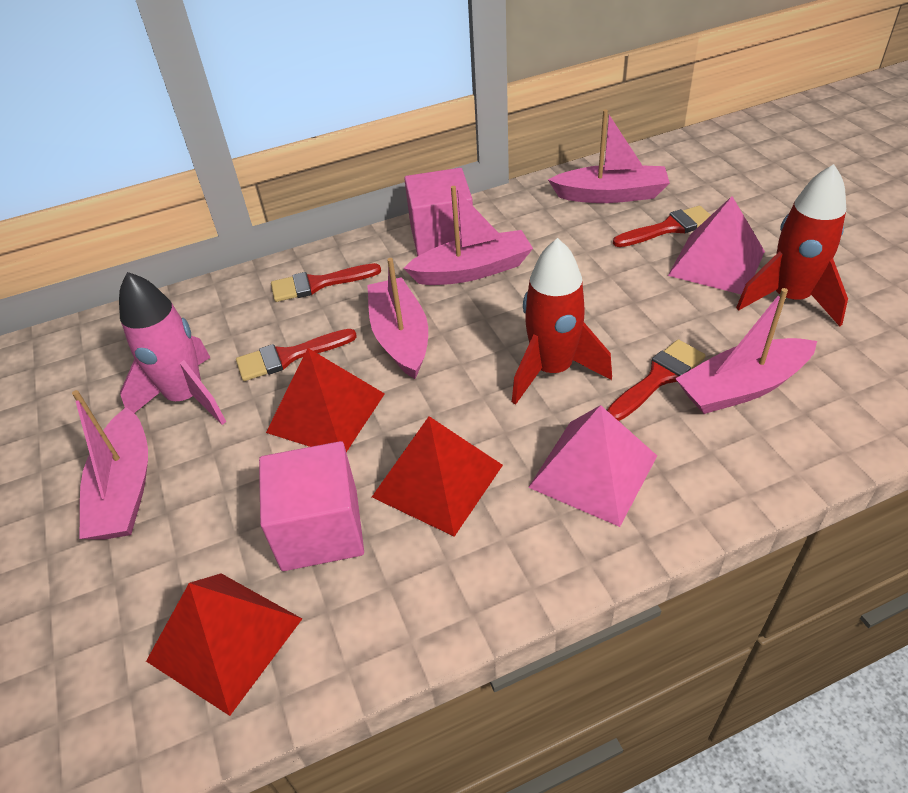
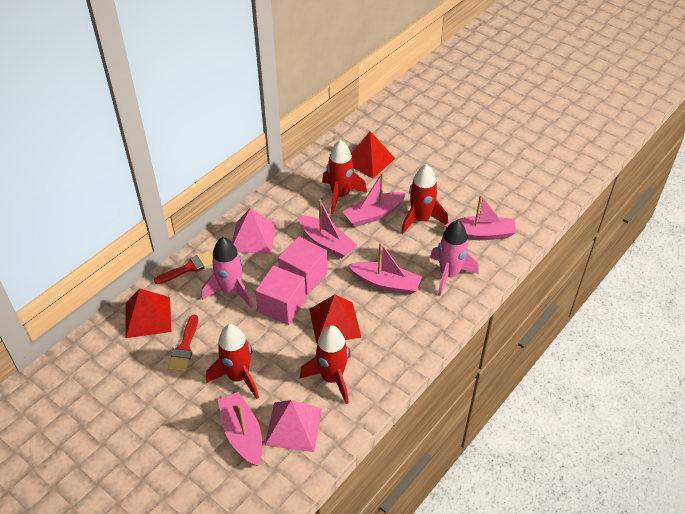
pink rocket: 1 -> 2
red brush: 4 -> 2
red rocket: 2 -> 4

